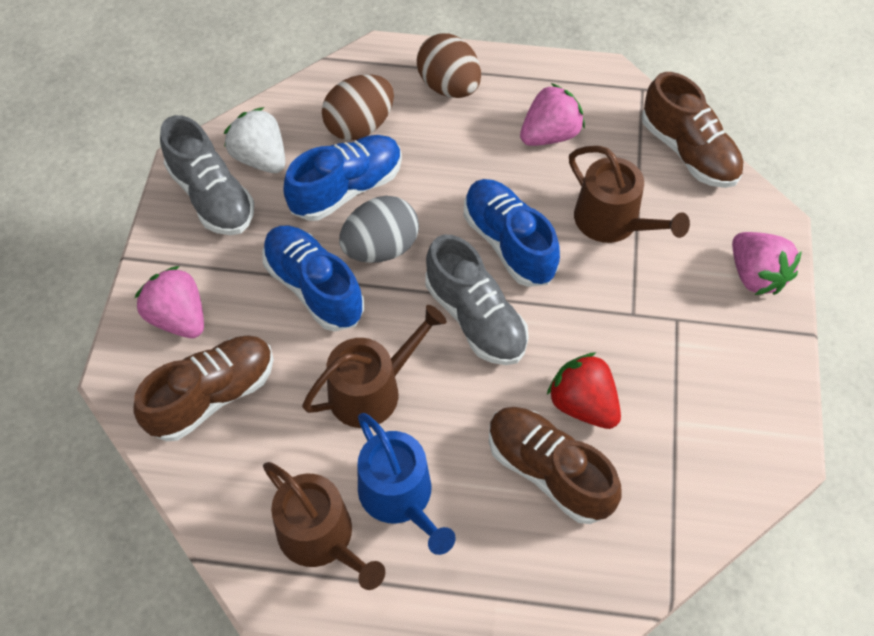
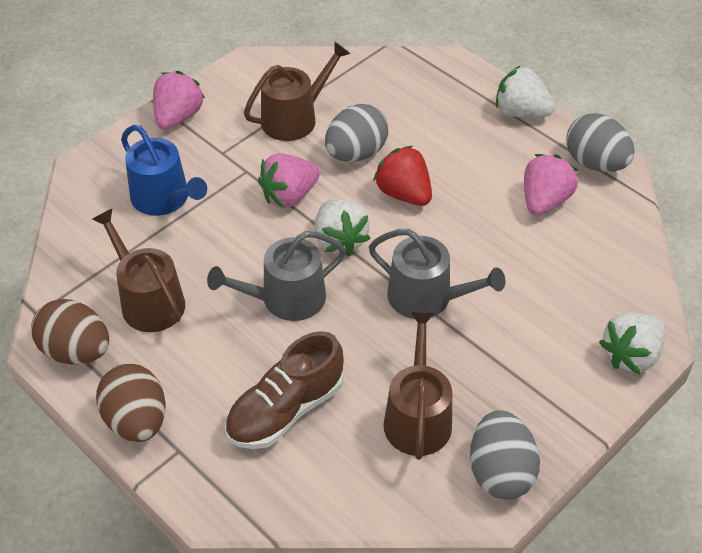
blue shoe: 3 -> 0
brown shoe: 3 -> 1
grey egg: 1 -> 3
grey shoe: 2 -> 0
grey watering can: 0 -> 2
white strawberry: 1 -> 3

